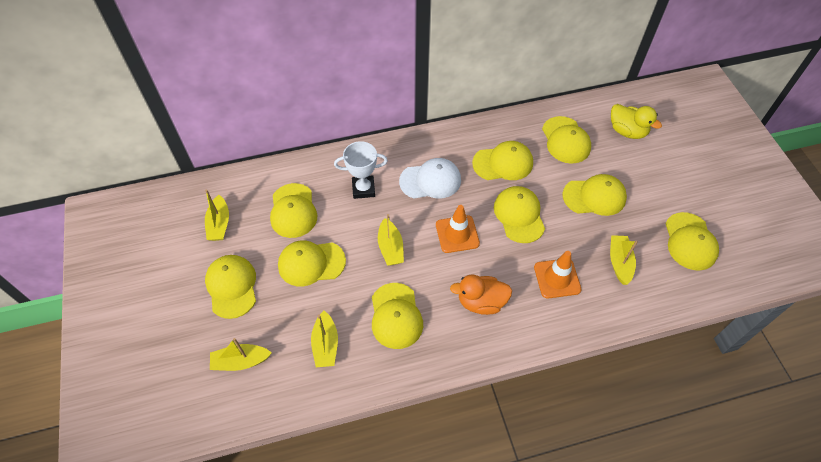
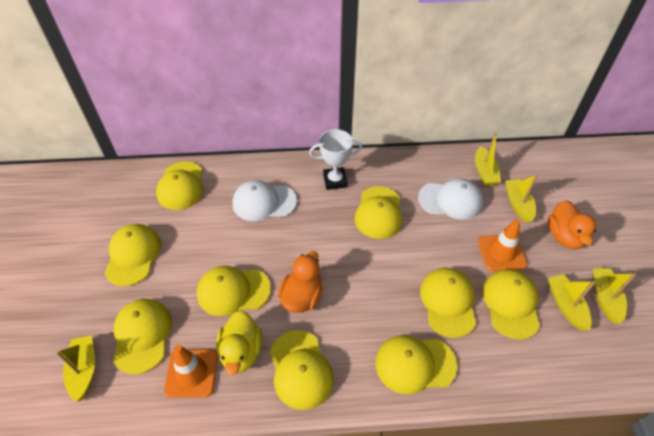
orange duck: 1 -> 2
white cap: 1 -> 2

